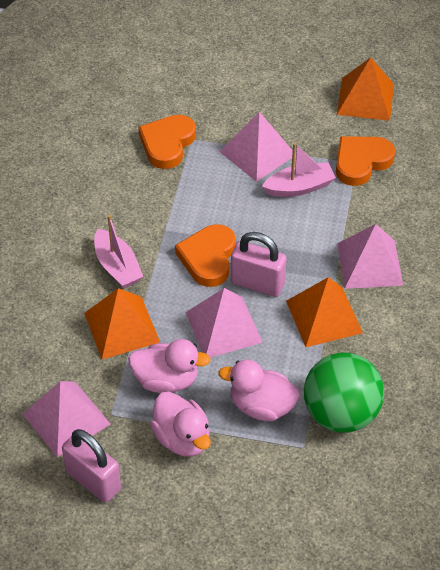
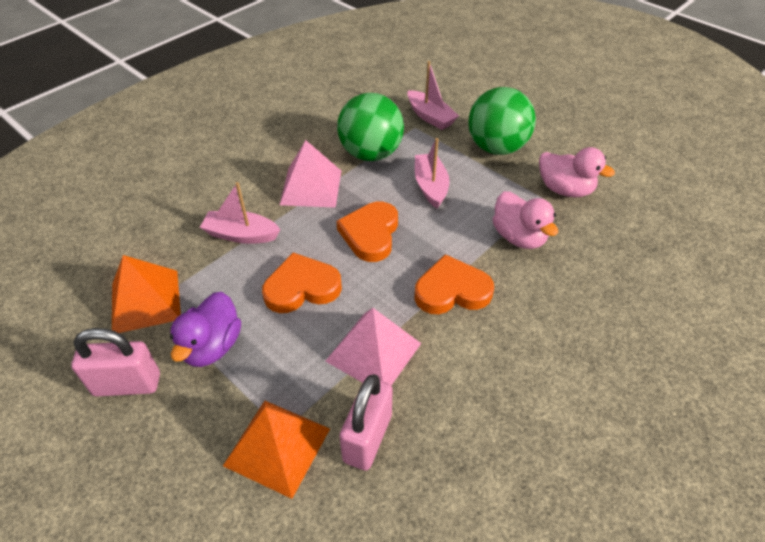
green ball: 1 -> 2
orange pyramid: 3 -> 2
pink boat: 2 -> 3
pink duck: 3 -> 2
pink pyramid: 4 -> 2
purple duck: 0 -> 1

